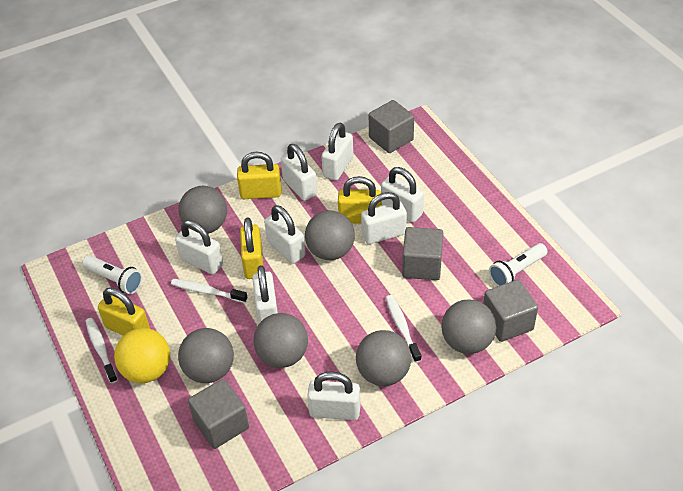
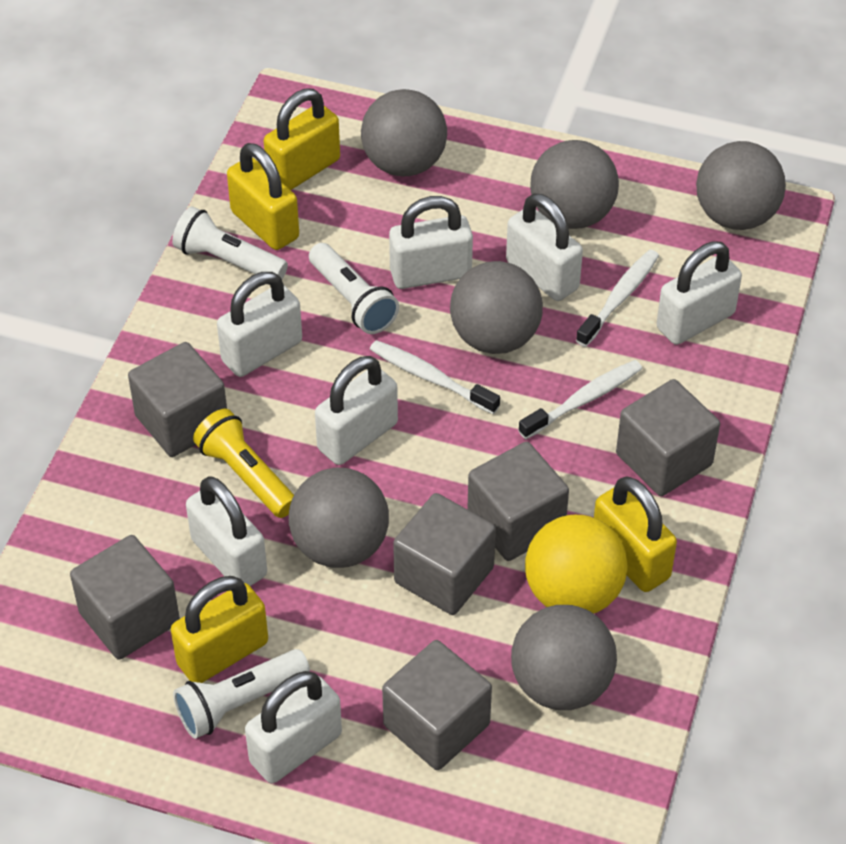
grey cube: 4 -> 6
white flashlight: 2 -> 3
white padlock: 8 -> 7
yellow flashlight: 0 -> 1

